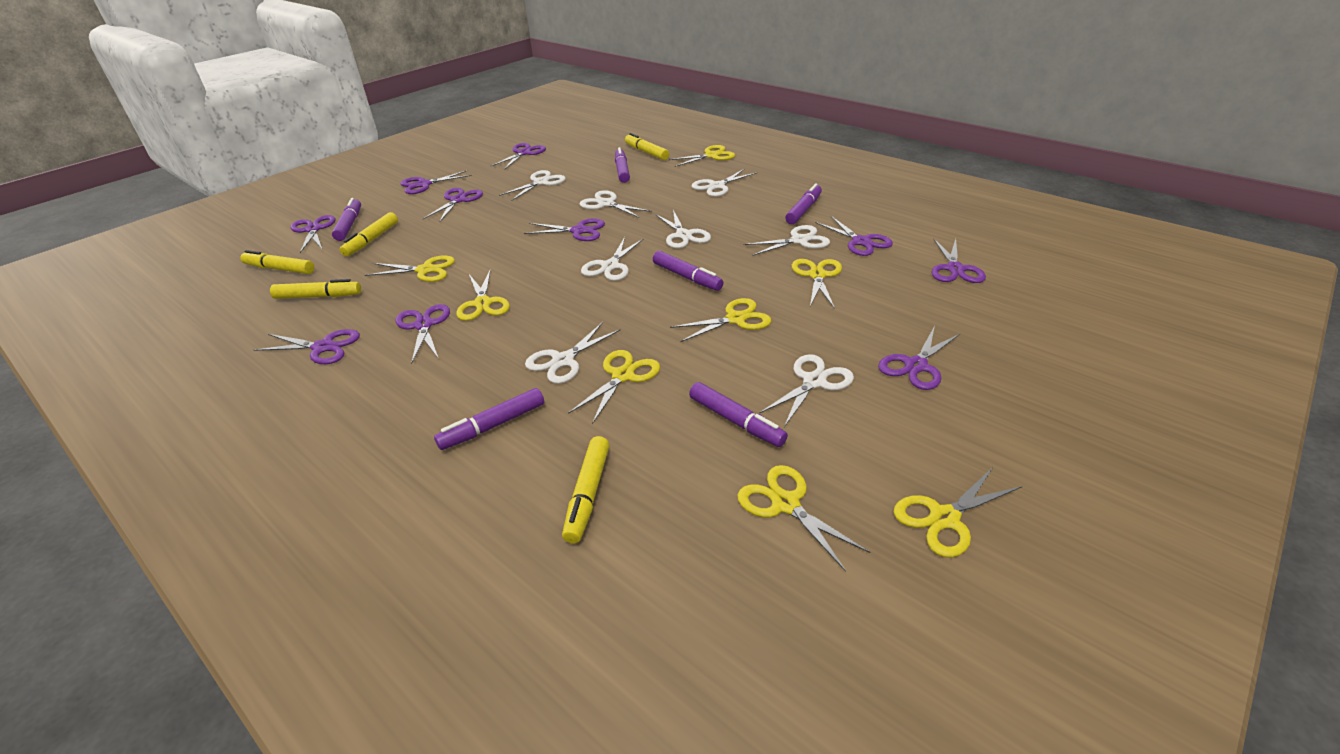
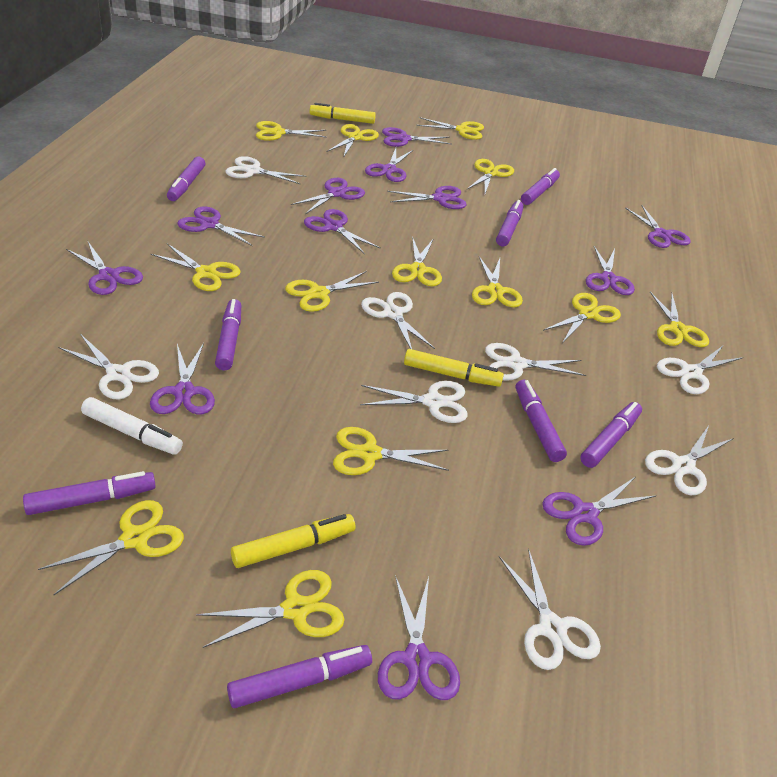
purple marker: 6 -> 8
purple scissors: 10 -> 12
white marker: 0 -> 1
yellow marker: 5 -> 3
yellow scissors: 8 -> 13

